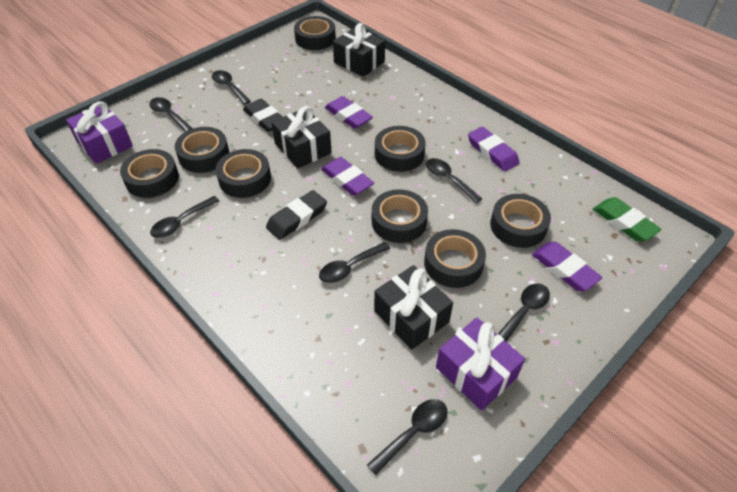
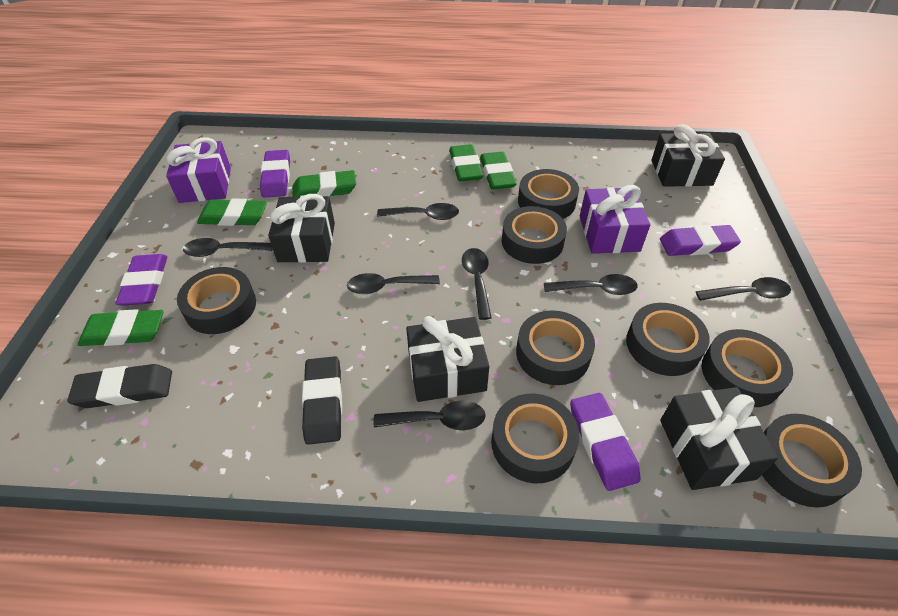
black gift: 3 -> 4
green eraser: 1 -> 5

